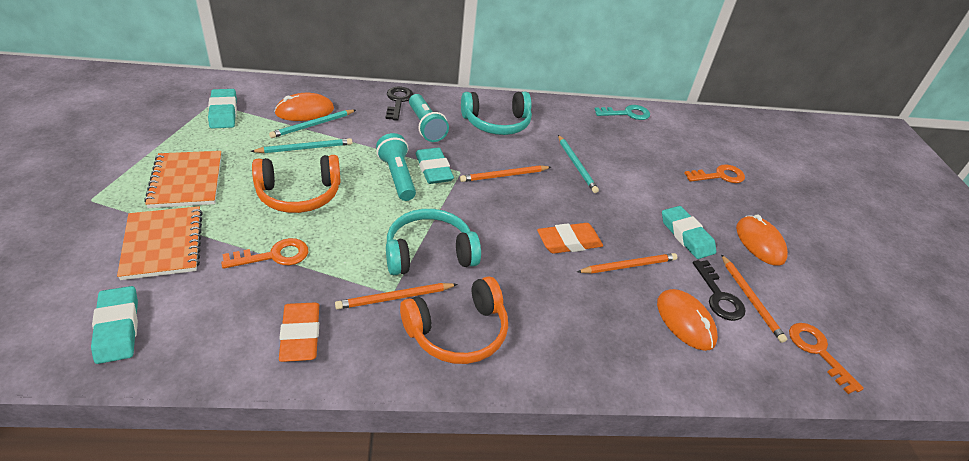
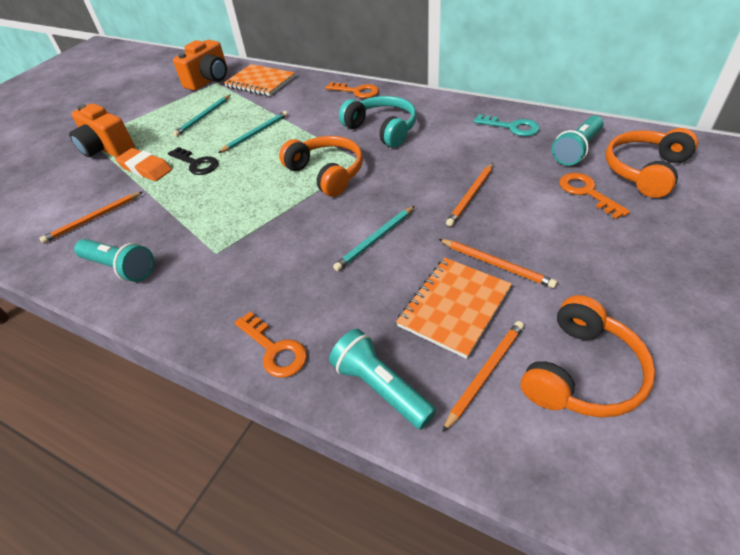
black key: 2 -> 1
orange camera: 0 -> 2
orange eraser: 2 -> 1
orange headphones: 2 -> 3
orange mouse: 3 -> 0
turquoise eraser: 4 -> 0
turquoise flashlight: 2 -> 3
turquoise headphones: 2 -> 1

